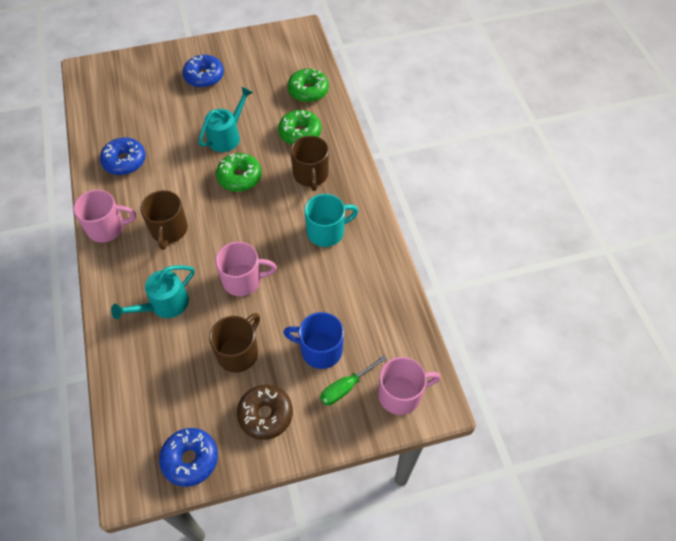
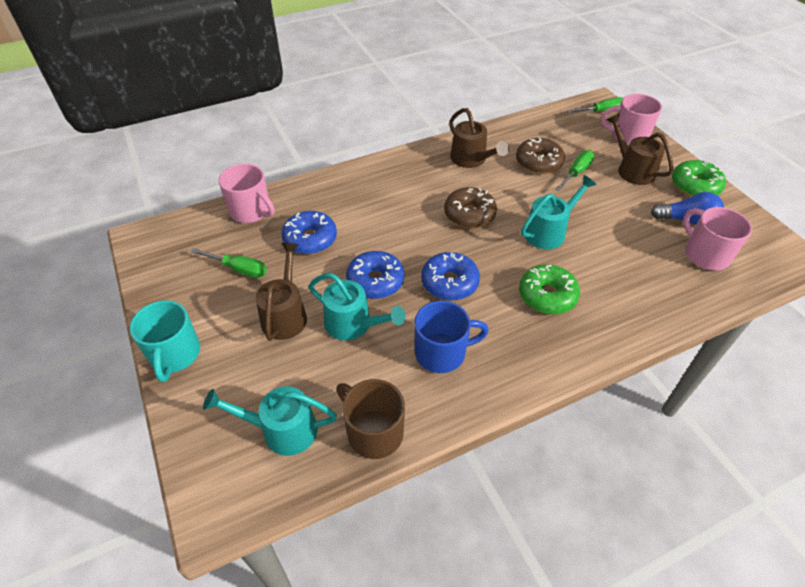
blue light bulb: 0 -> 1
brown donut: 1 -> 2
brown mug: 3 -> 1
brown watering can: 0 -> 3
green donut: 3 -> 2
green screwdriver: 1 -> 3
turquoise watering can: 2 -> 3

